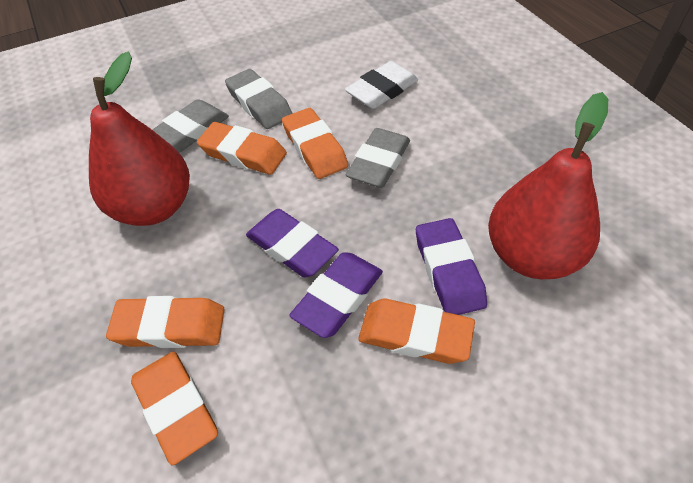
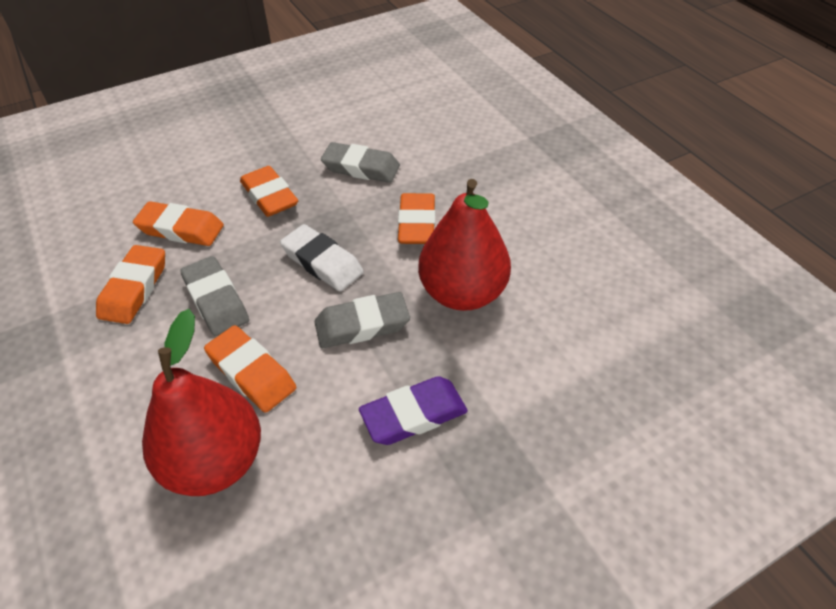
purple eraser: 3 -> 1

